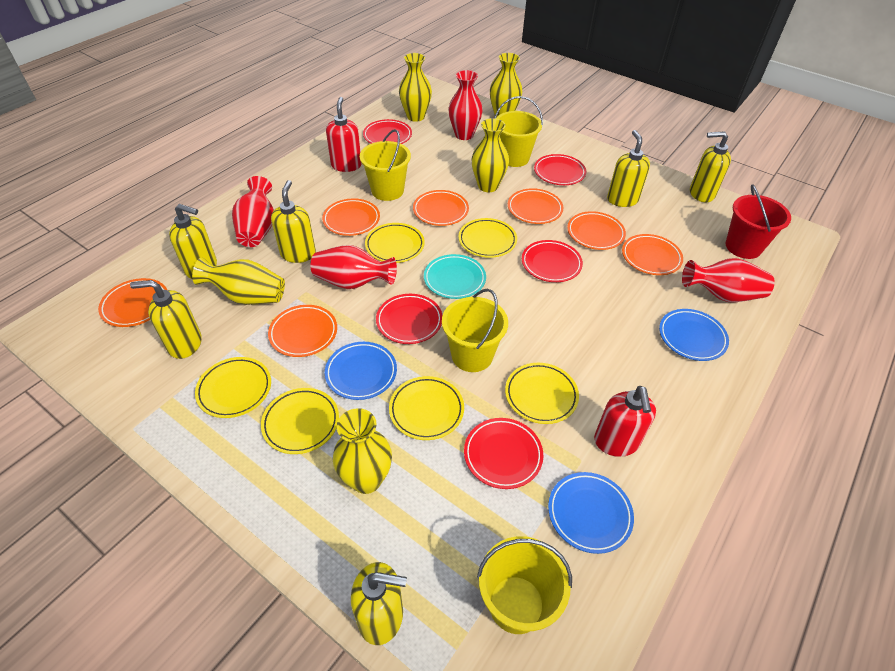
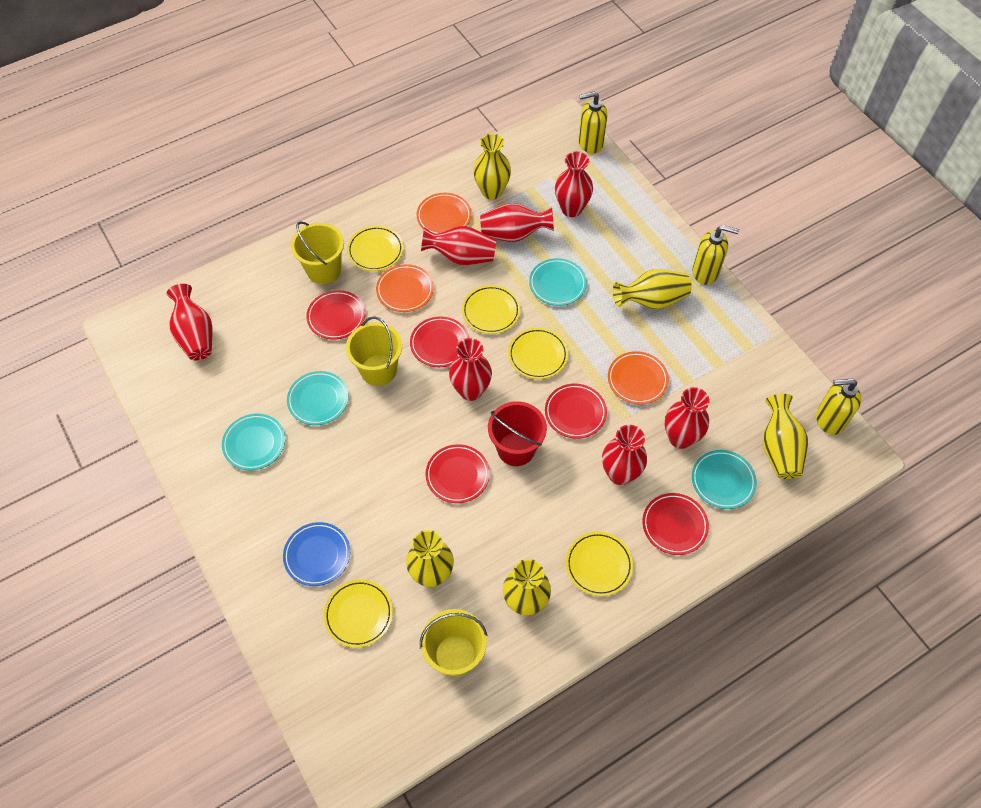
blue plate: 3 -> 1
orange plate: 7 -> 3
red soap dispenser: 2 -> 0
red vase: 4 -> 7
turquoise plate: 1 -> 4
yellow bucket: 4 -> 3
yellow plate: 6 -> 5
yellow soap dispenser: 6 -> 3

